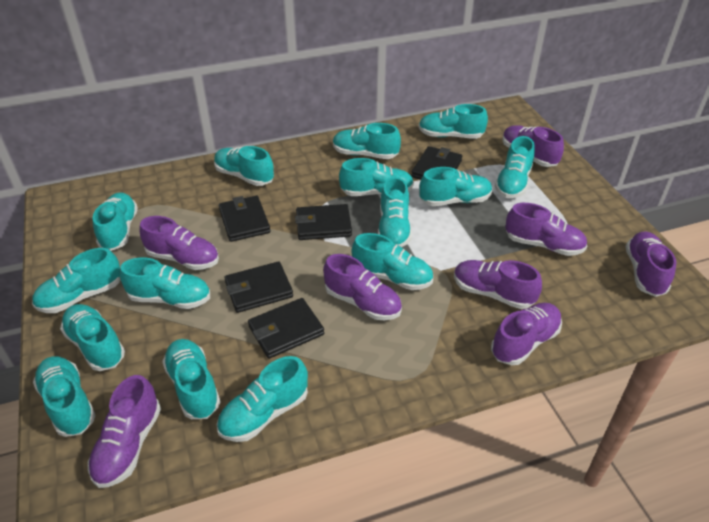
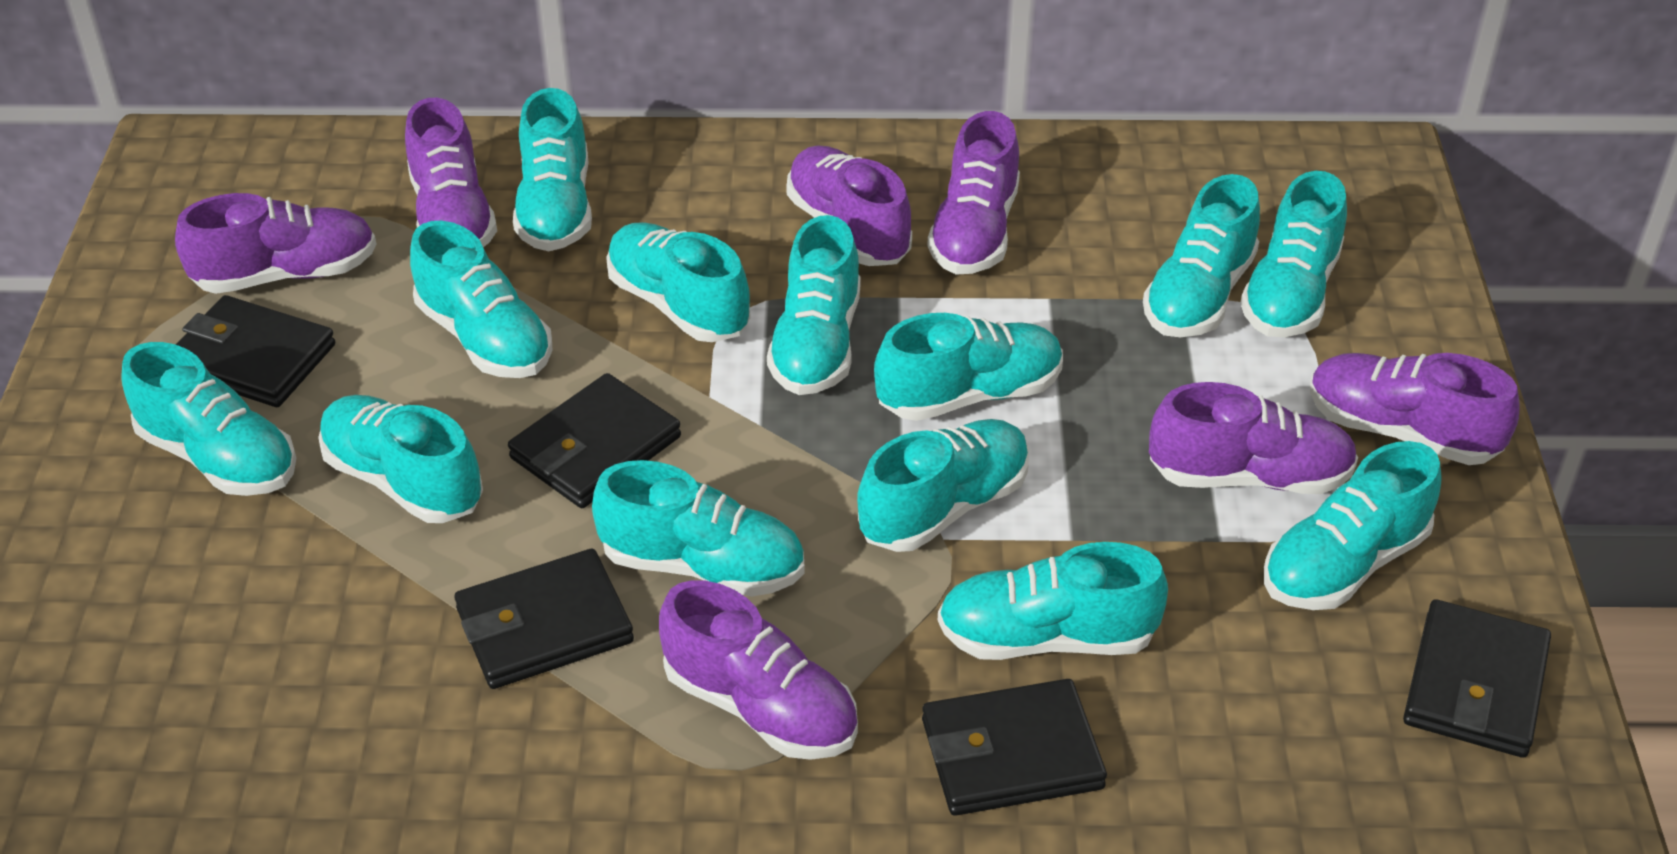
purple shoe: 8 -> 7
turquoise shoe: 15 -> 13

